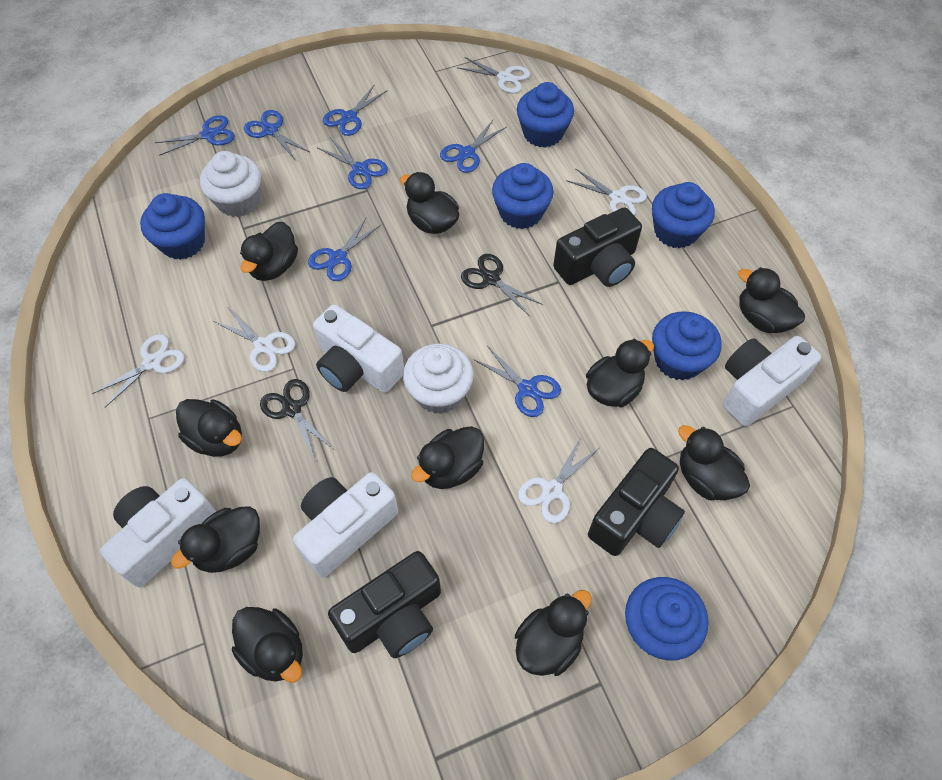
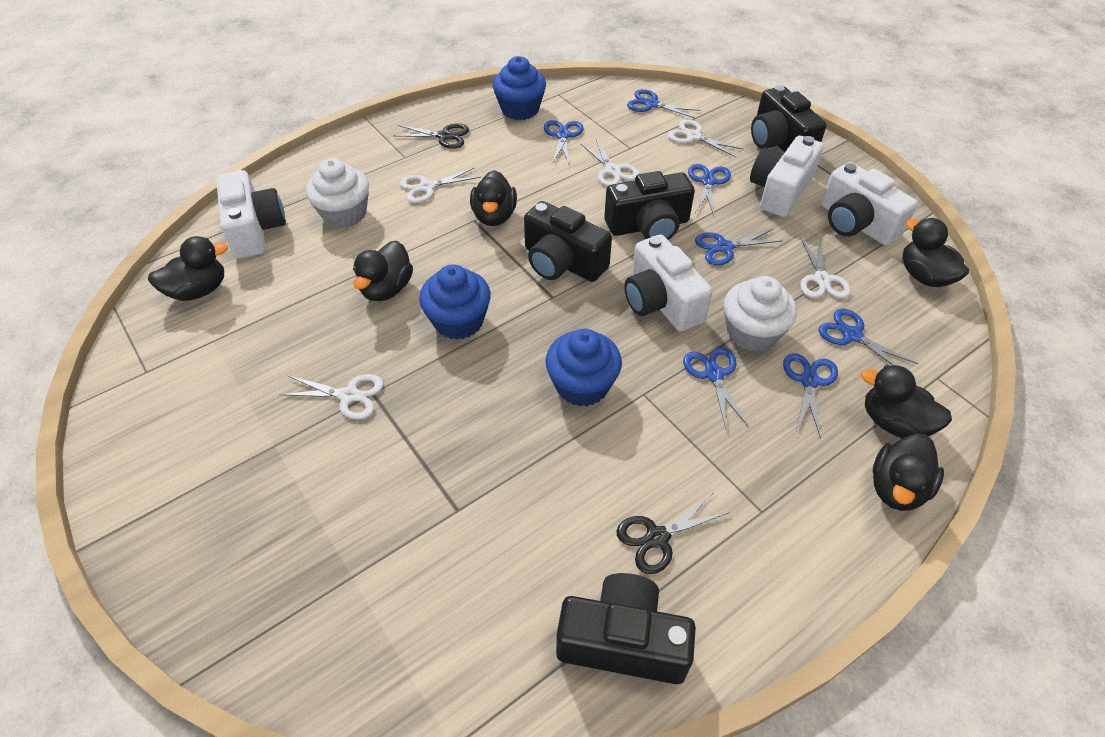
black camera: 3 -> 4
black duck: 10 -> 6
blue cupcake: 6 -> 3

